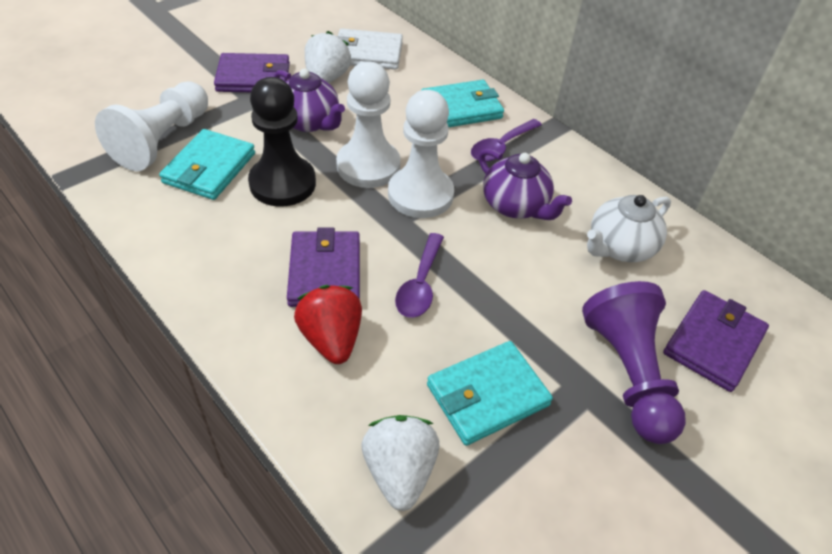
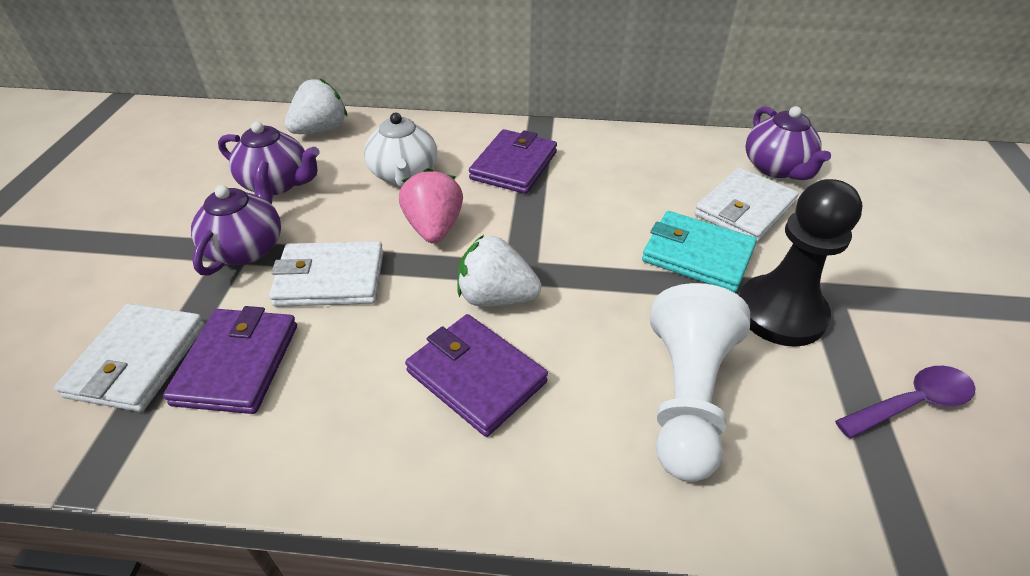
pink strawberry: 0 -> 1
purple pawn: 1 -> 0
purple spoon: 2 -> 1
purple teapot: 2 -> 3
red strawberry: 1 -> 0
turquoise wallet: 3 -> 1
white pawn: 3 -> 1
white wallet: 1 -> 3

